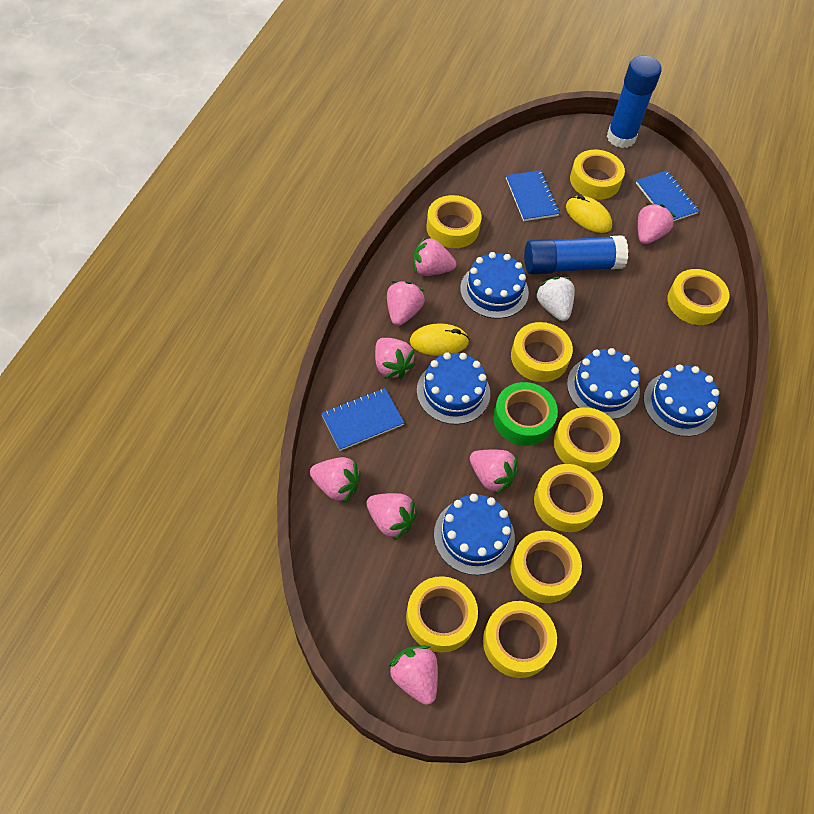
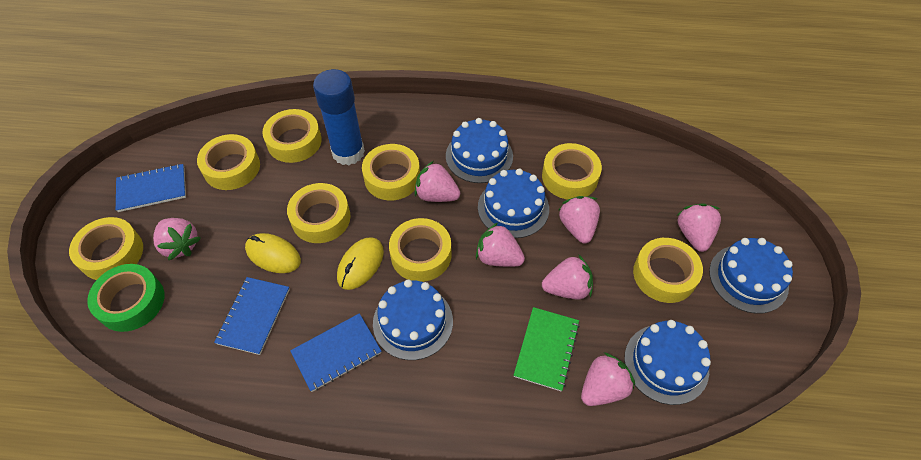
blue glue stick: 2 -> 1
green notebook: 0 -> 1
pink strawberry: 8 -> 7
white strawberry: 1 -> 0
yellow tape: 9 -> 8

